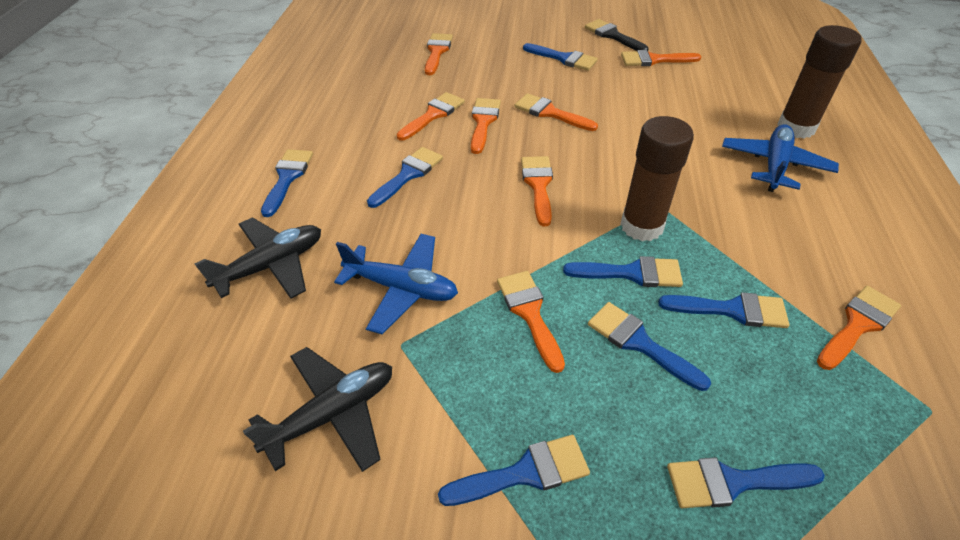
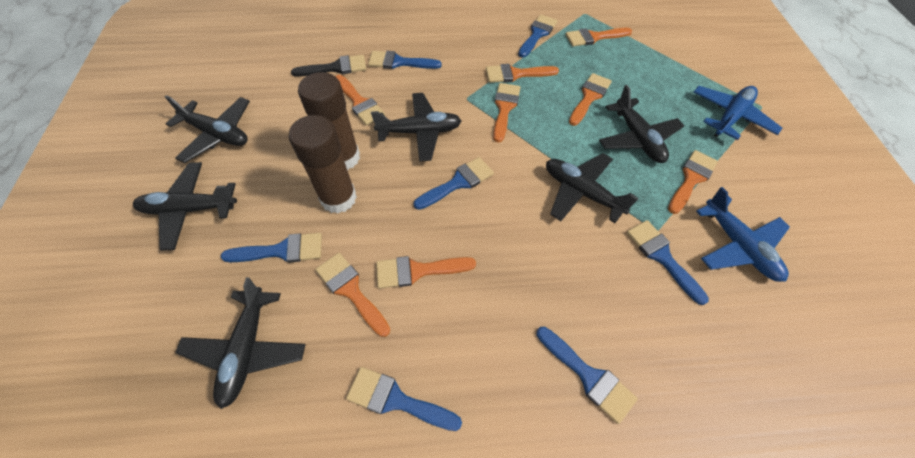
black plane: 2 -> 6
blue brush: 8 -> 7

